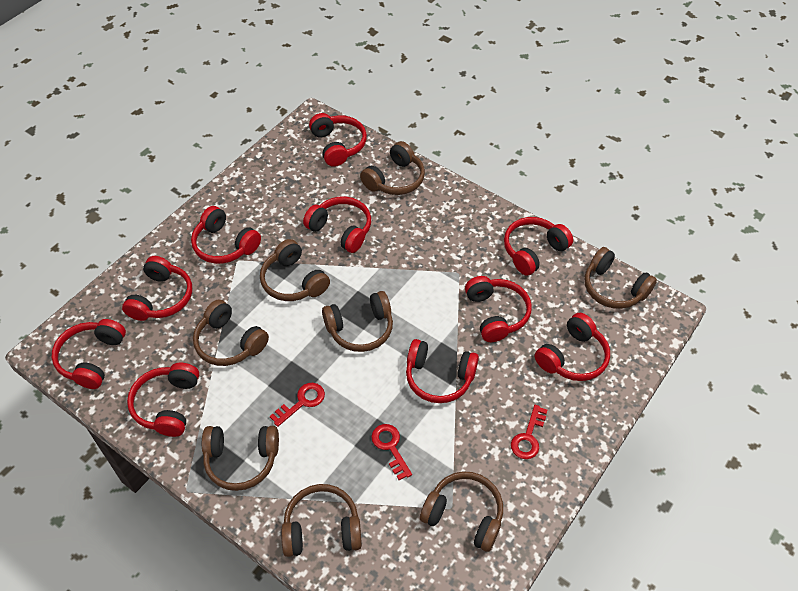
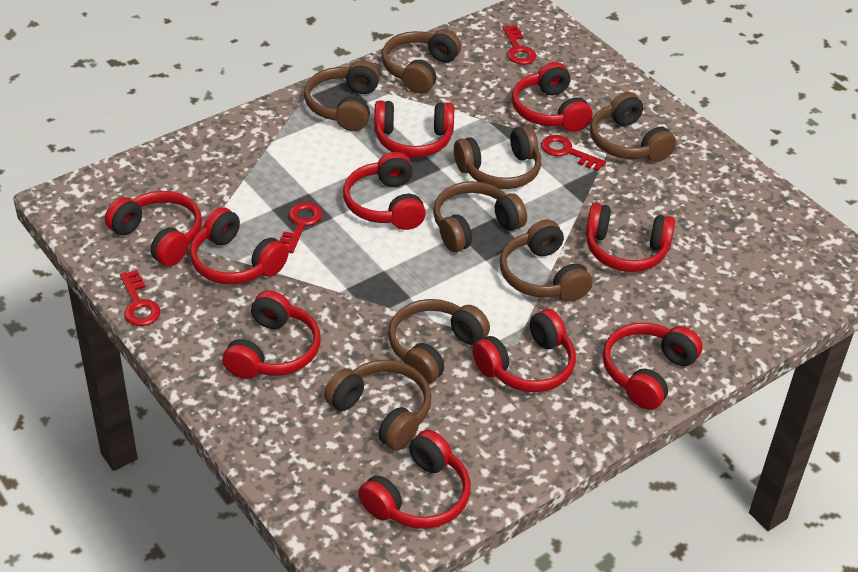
red key: 3 -> 4

